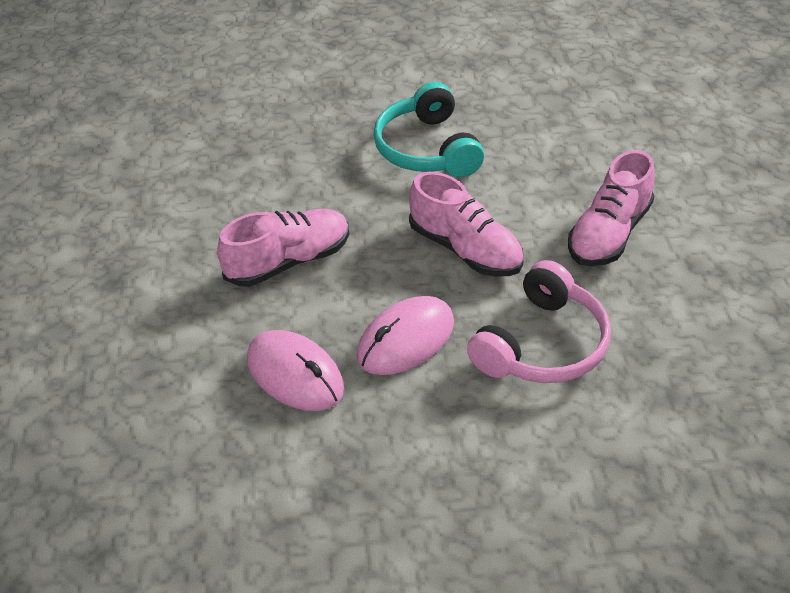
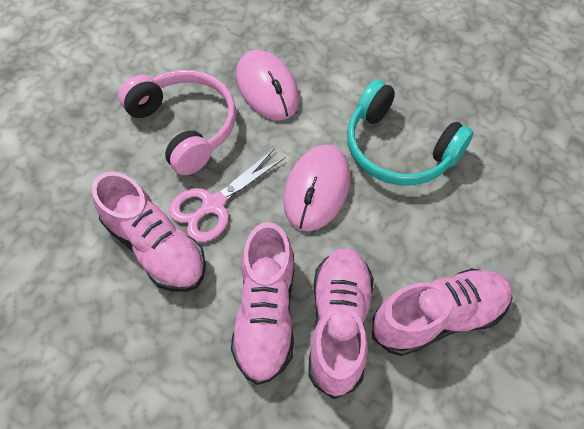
pink scissors: 0 -> 1
pink shoe: 3 -> 4

